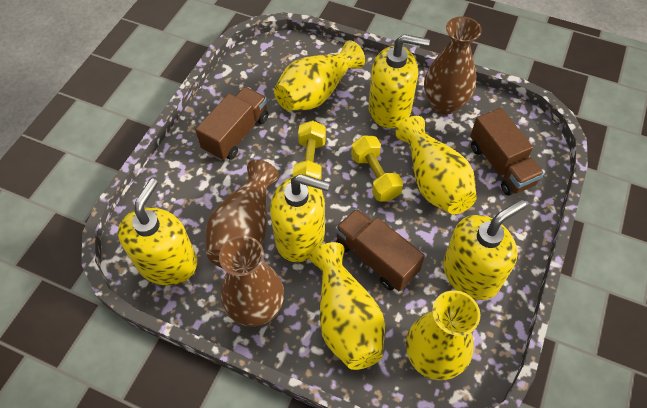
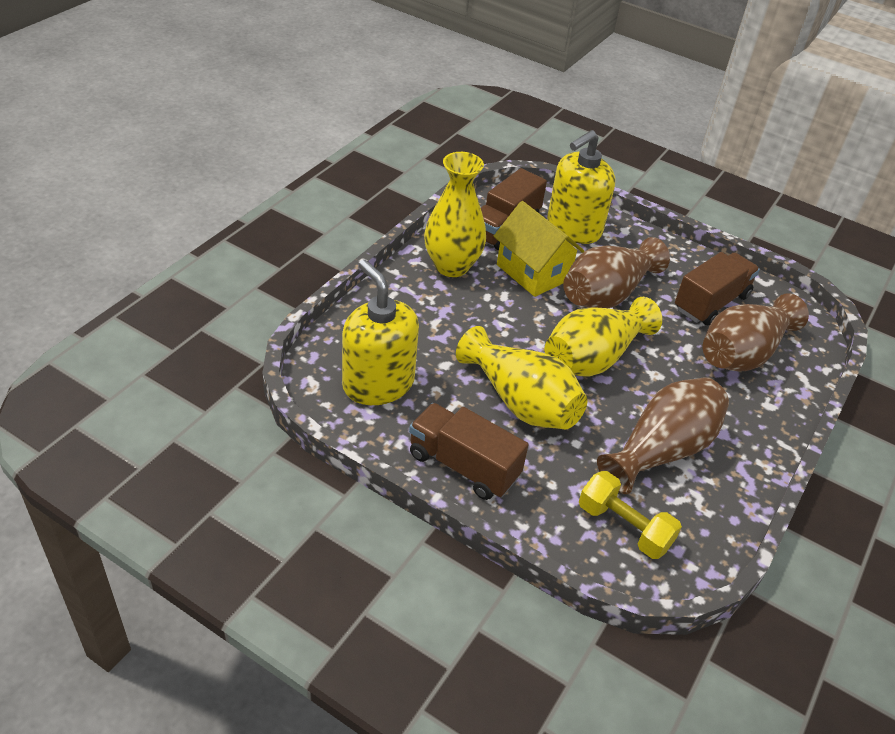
yellow dumbbell: 2 -> 1
yellow house: 0 -> 1
yellow soap dispenser: 4 -> 2
yellow vase: 4 -> 3

